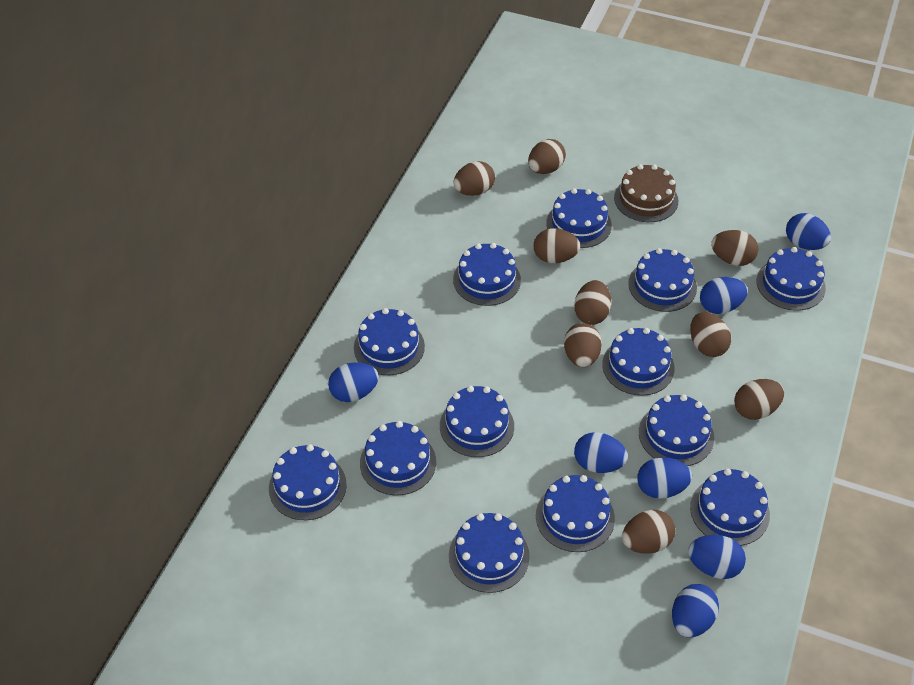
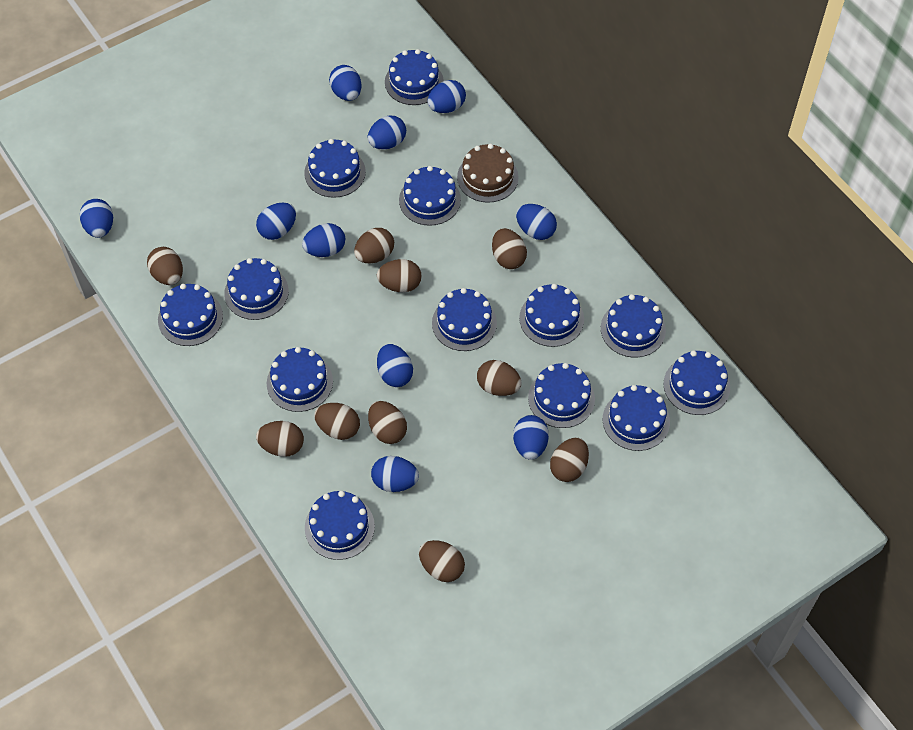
blue egg: 7 -> 10
brown egg: 9 -> 10

